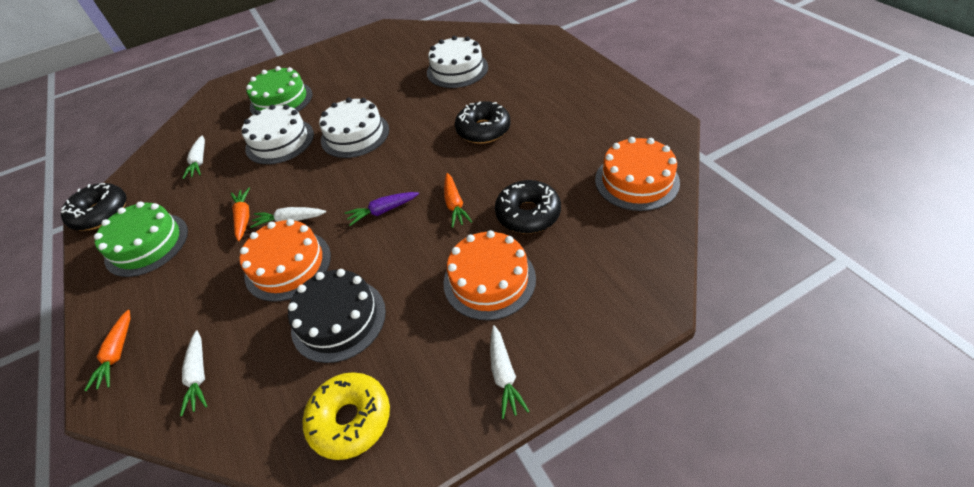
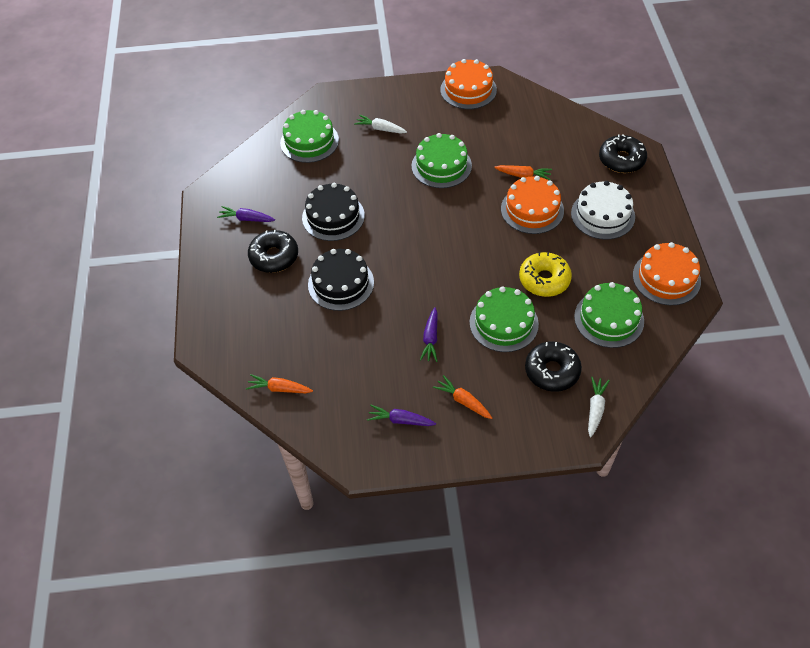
black cake: 1 -> 2
green cake: 2 -> 4
purple carrot: 1 -> 3
white cake: 3 -> 1
white carrot: 4 -> 2

